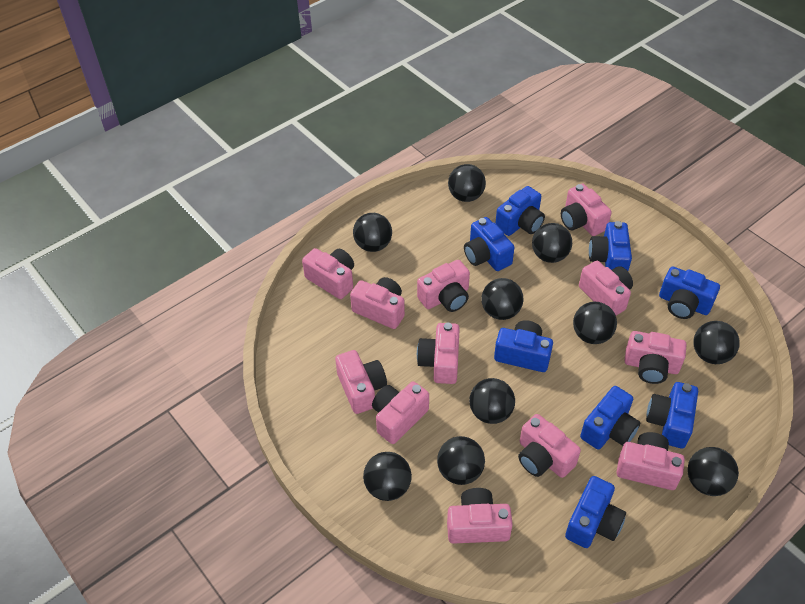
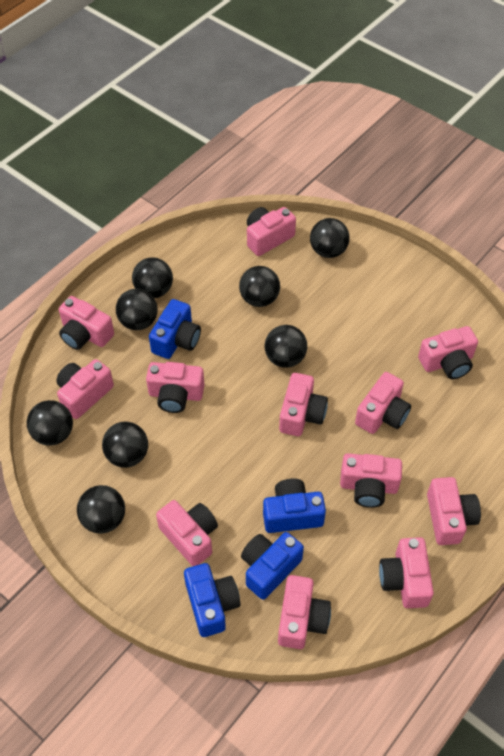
black ball: 10 -> 8
blue camera: 8 -> 4

